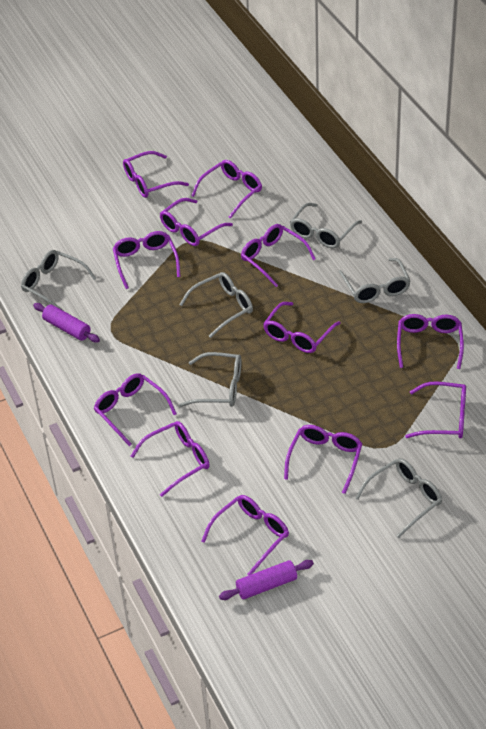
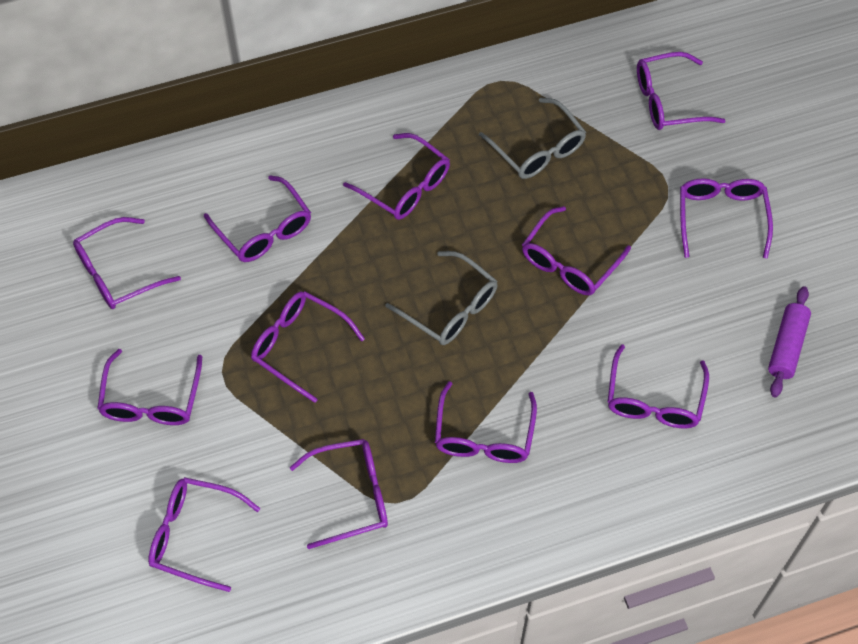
grey glasses: 6 -> 2
purple rolling pin: 2 -> 1

